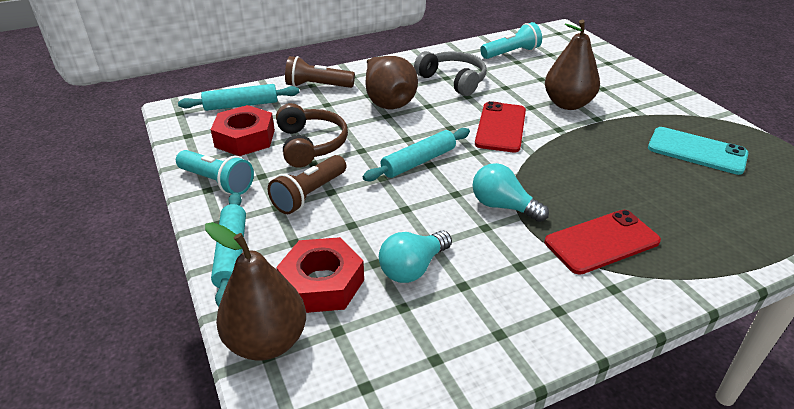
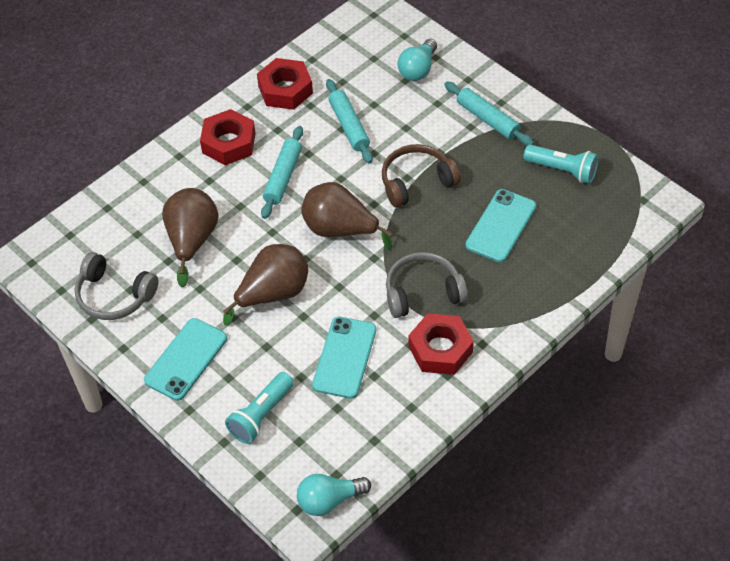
brown flashlight: 2 -> 0
grey headphones: 1 -> 2
red nut: 2 -> 3
red phone: 2 -> 0
turquoise phone: 1 -> 3

